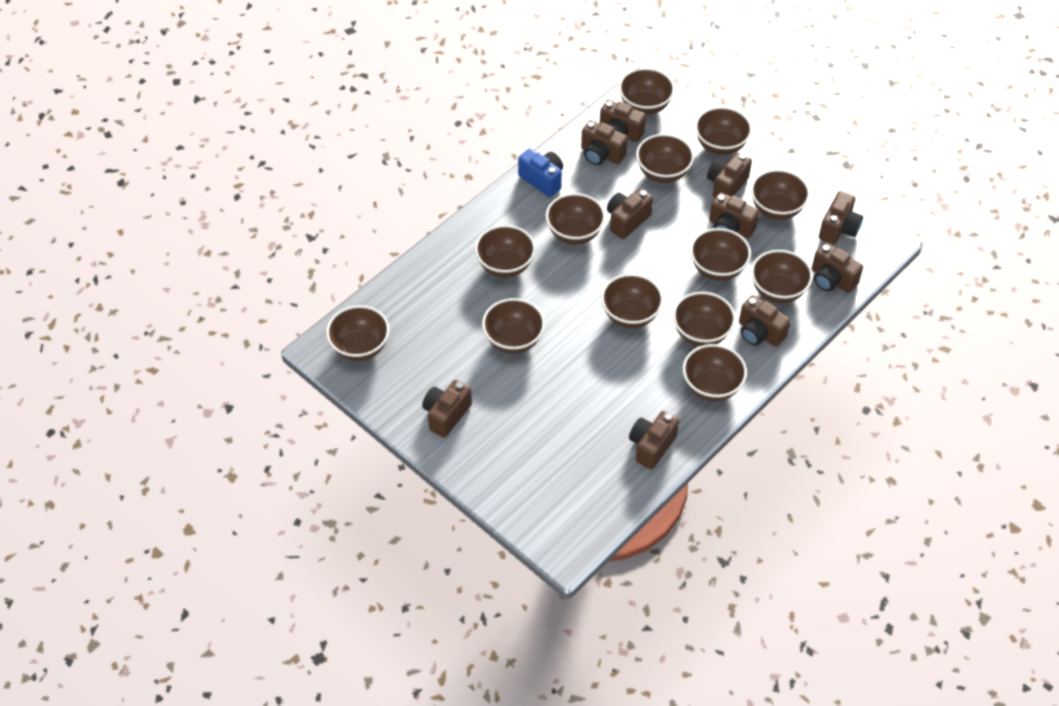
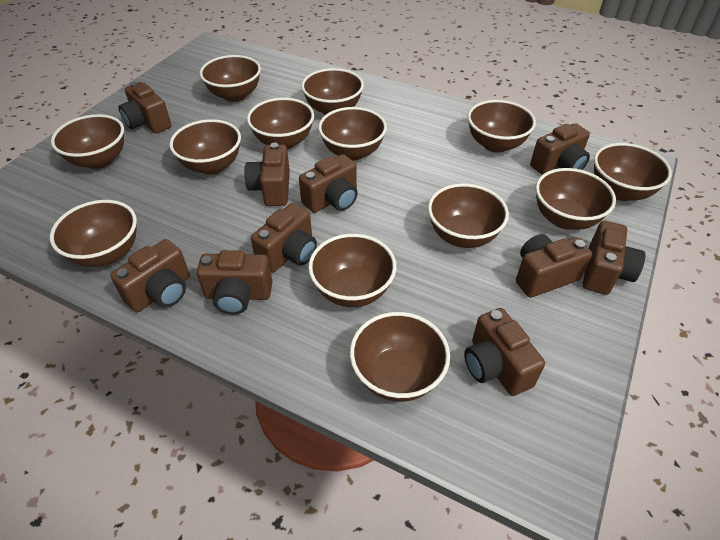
blue camera: 1 -> 0

